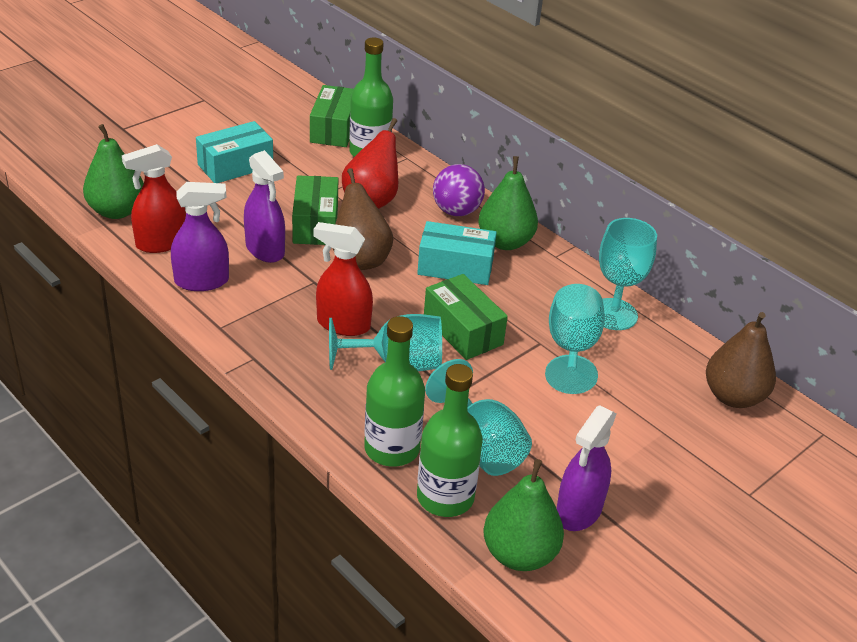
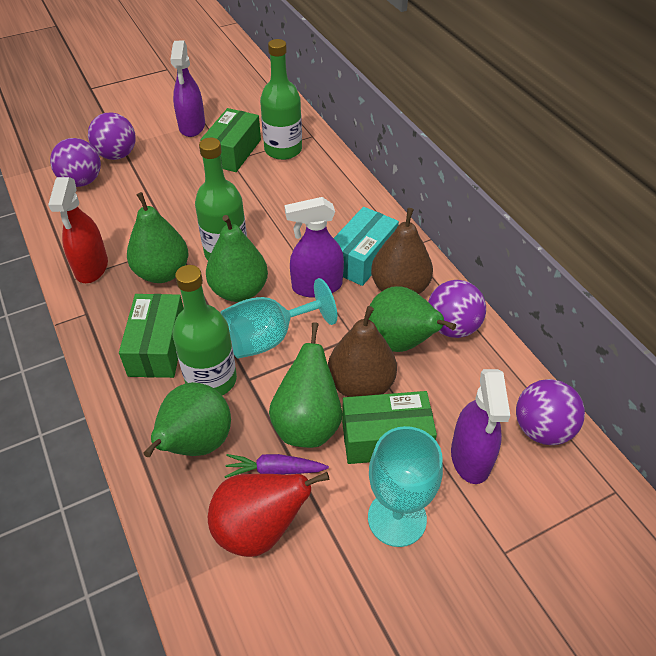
green pear: 3 -> 5
purple ball: 1 -> 4
purple carrot: 0 -> 1
red spray bottle: 2 -> 1
turquoise box: 2 -> 1
turquoise goblet: 4 -> 2

